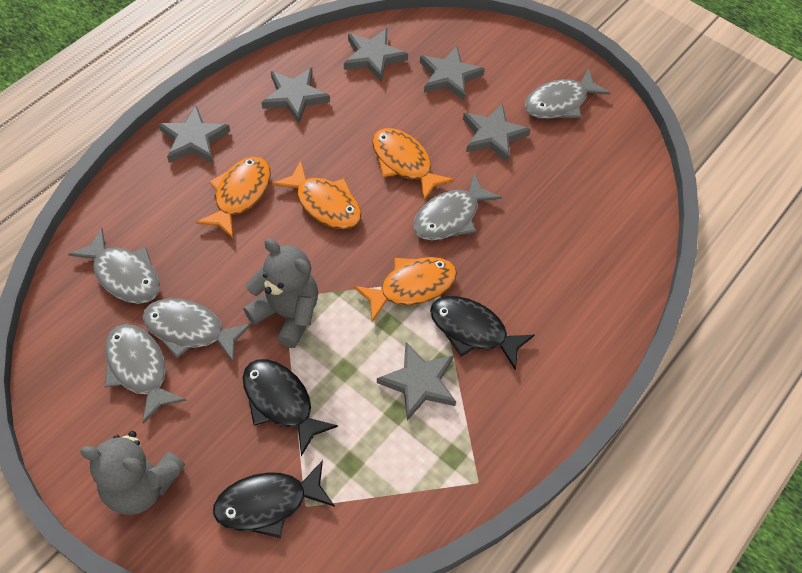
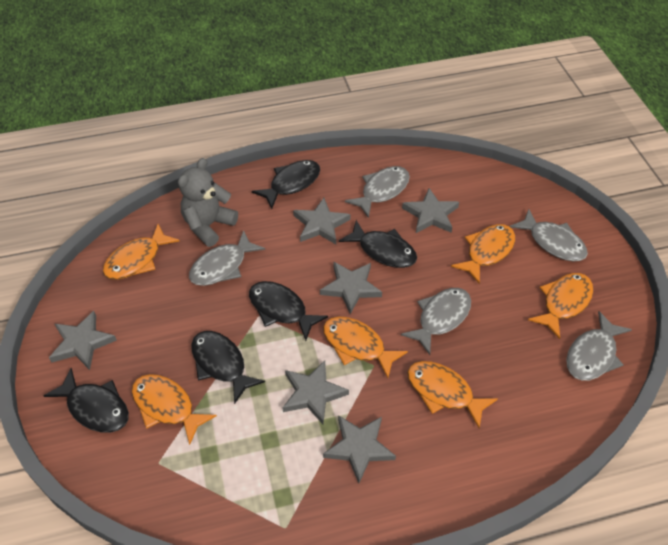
black fish: 3 -> 5
grey teddy bear: 2 -> 1
orange fish: 4 -> 6

